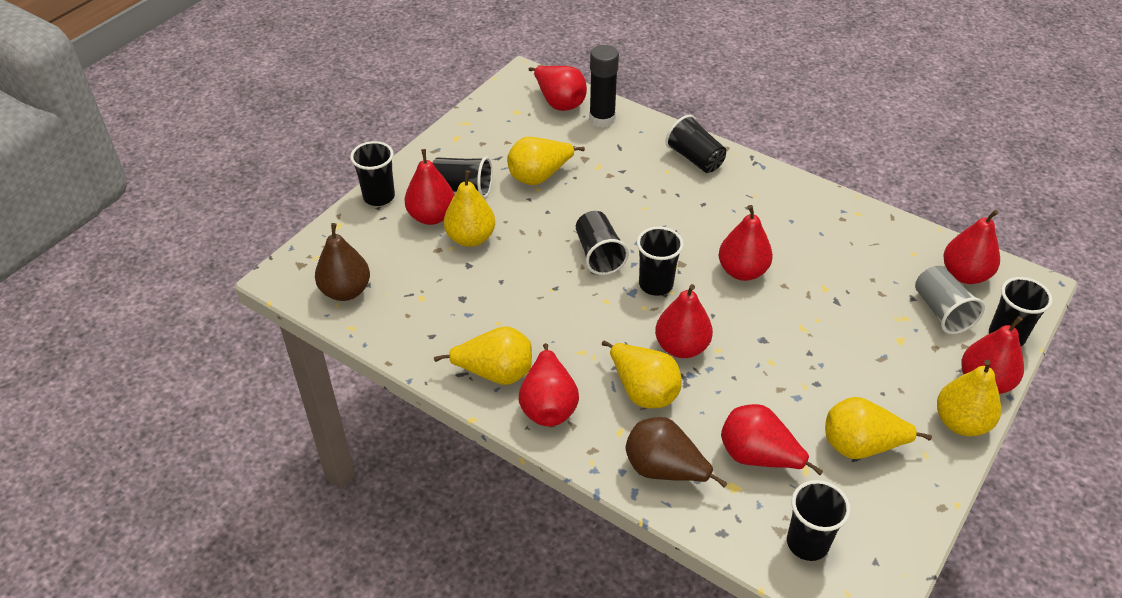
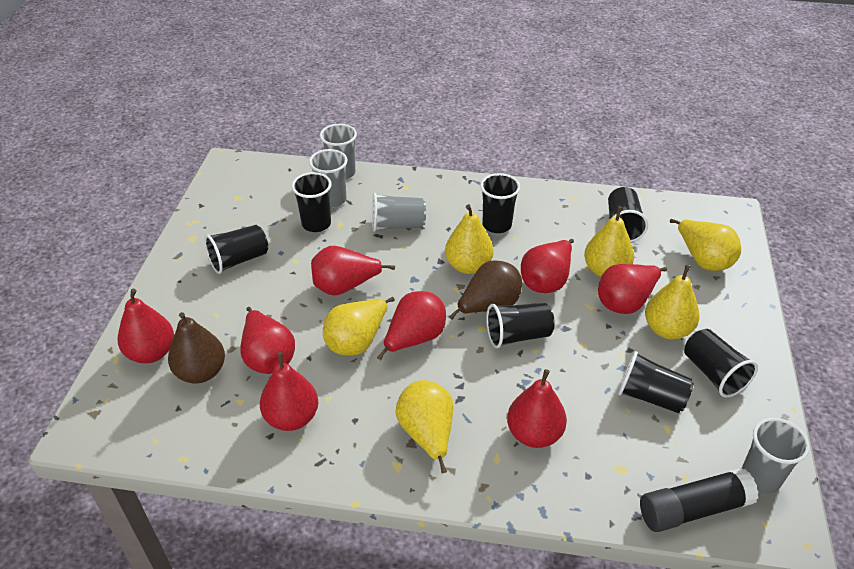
grey cup: 1 -> 4

